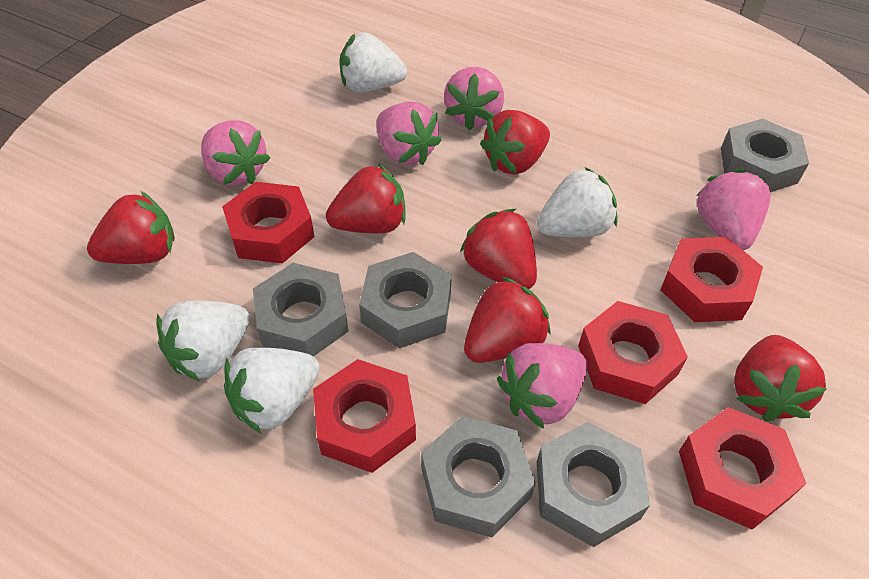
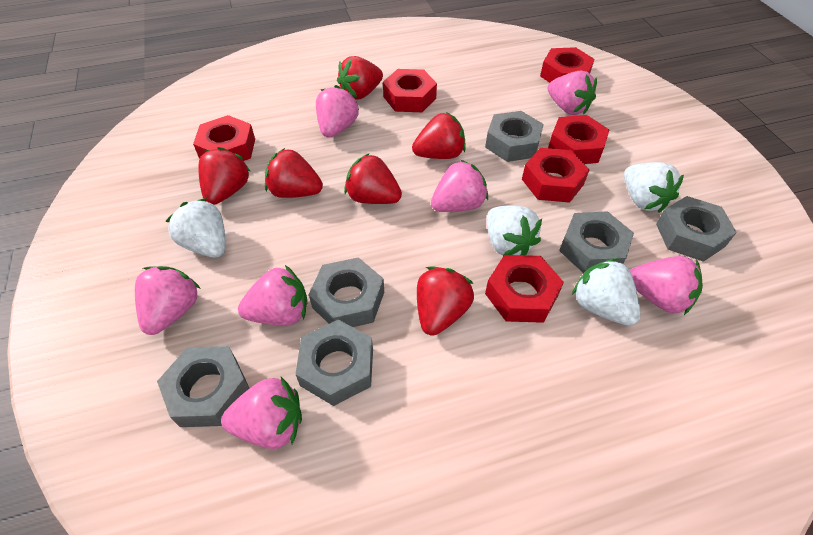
grey nut: 5 -> 6
pink strawberry: 5 -> 7
red nut: 5 -> 6

